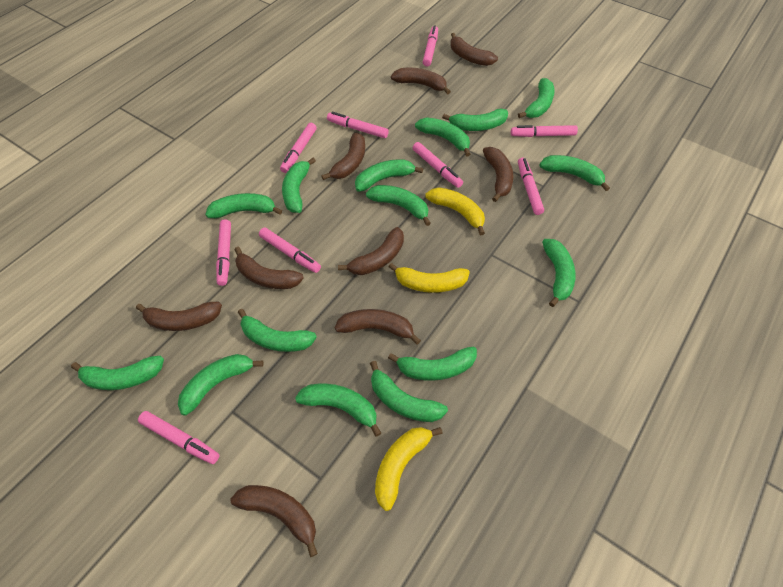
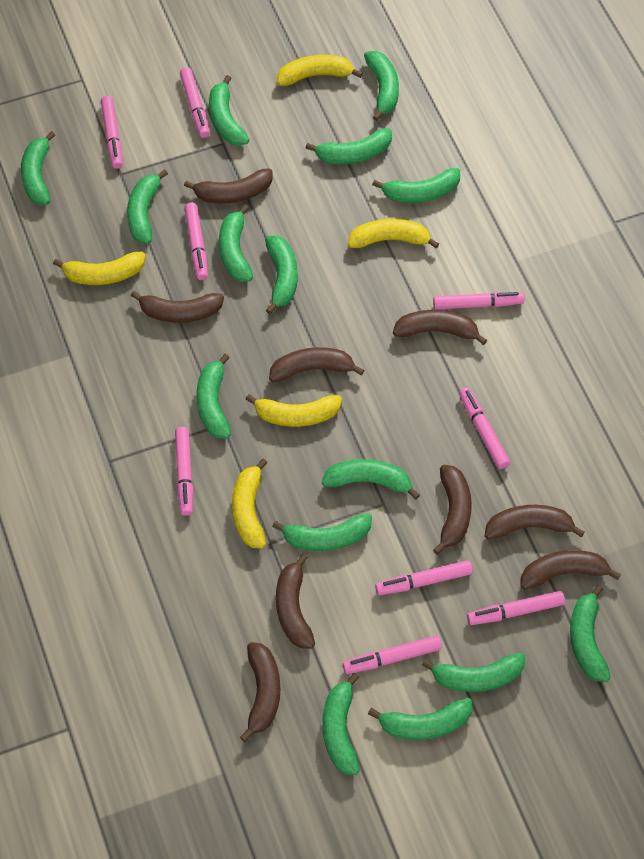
yellow banana: 3 -> 5

